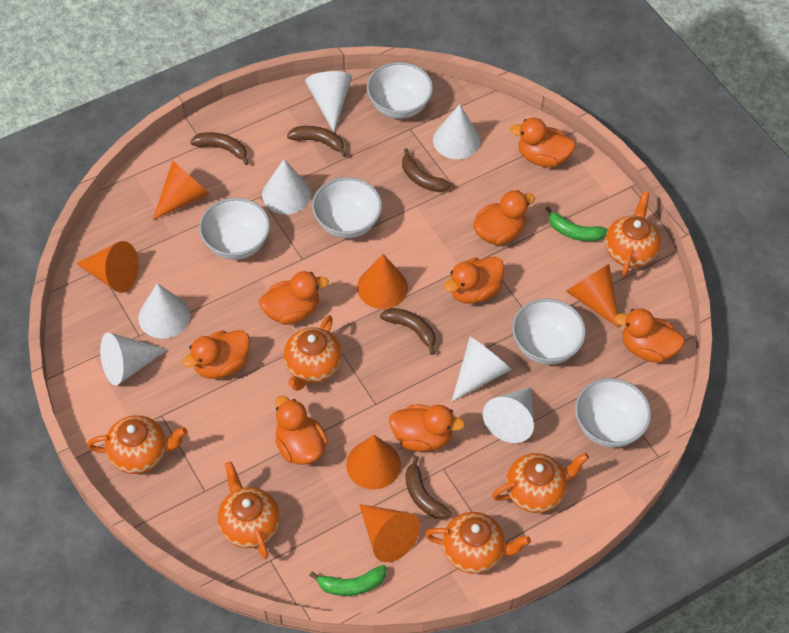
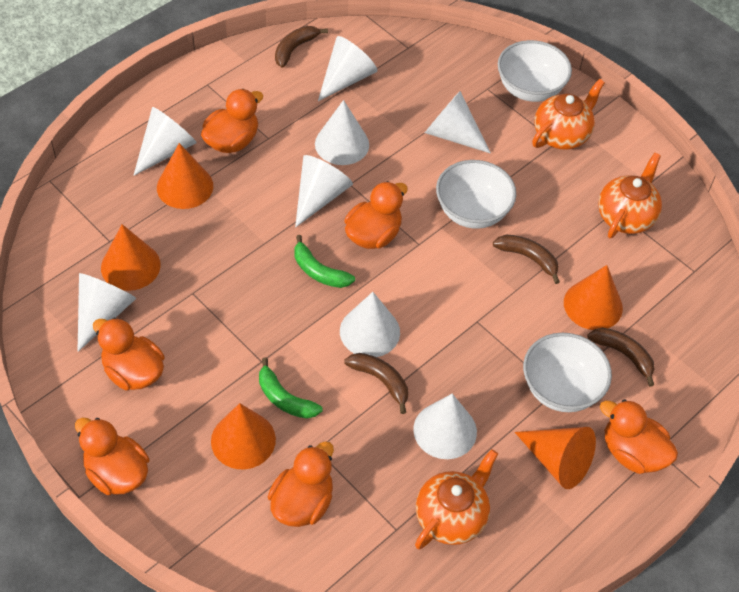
brown banana: 5 -> 4
orange cone: 6 -> 5
orange duck: 8 -> 6
orange teapot: 6 -> 3
white bowl: 5 -> 3
white cone: 7 -> 8

